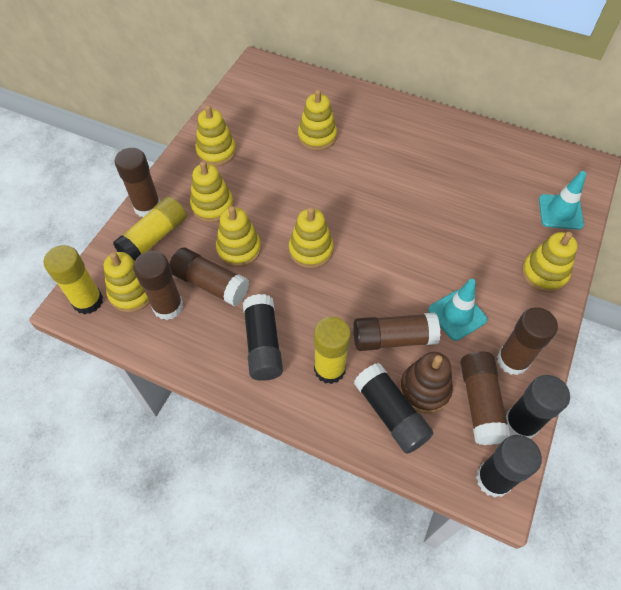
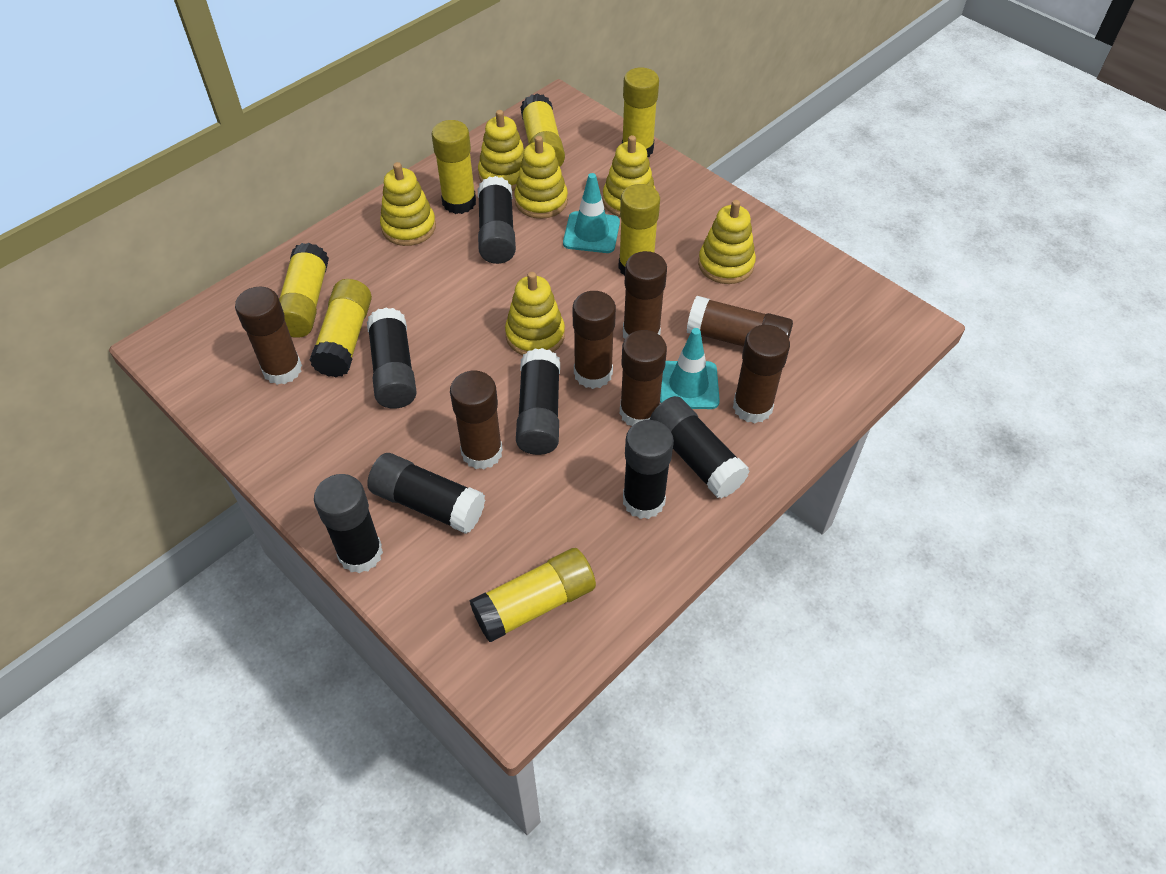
black glue stick: 4 -> 7
brown glue stick: 6 -> 7
brown stacking toy: 1 -> 0
yellow glue stick: 3 -> 7
yellow stacking toy: 7 -> 6

